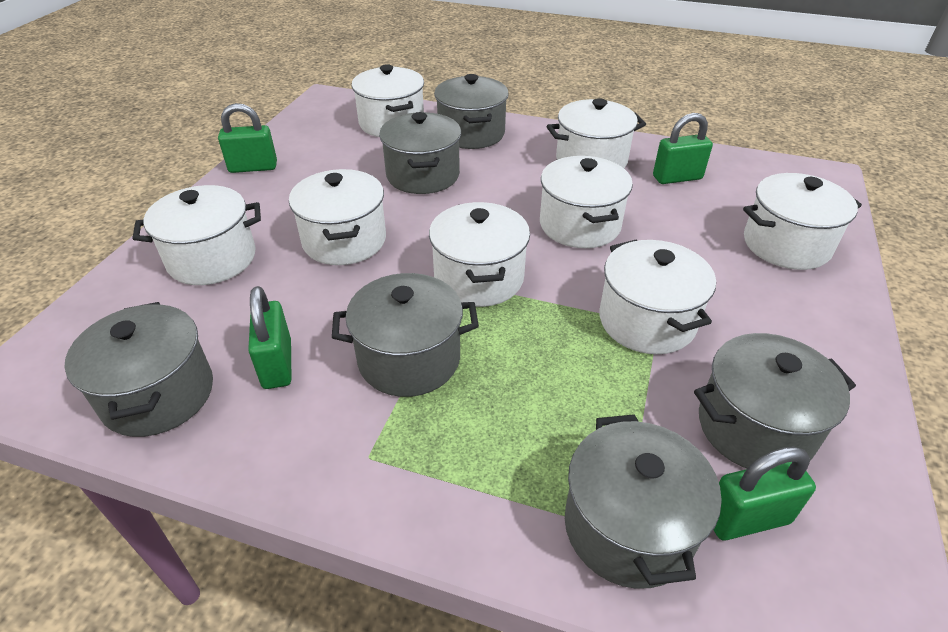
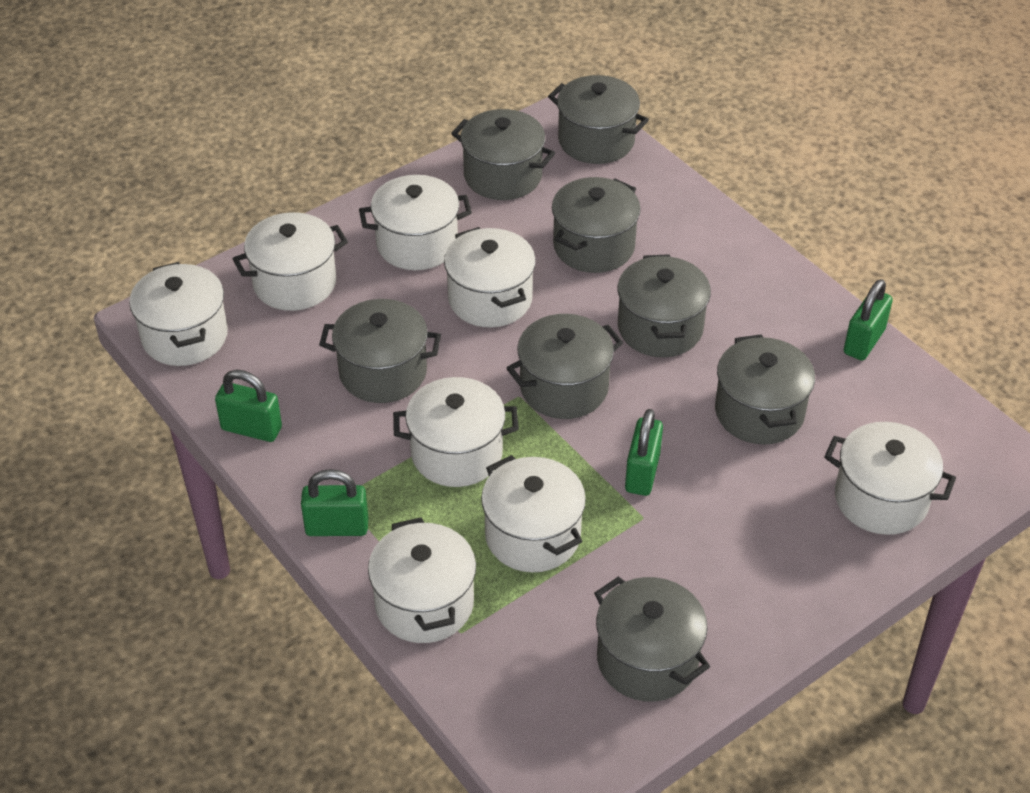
grey pot: 6 -> 8

